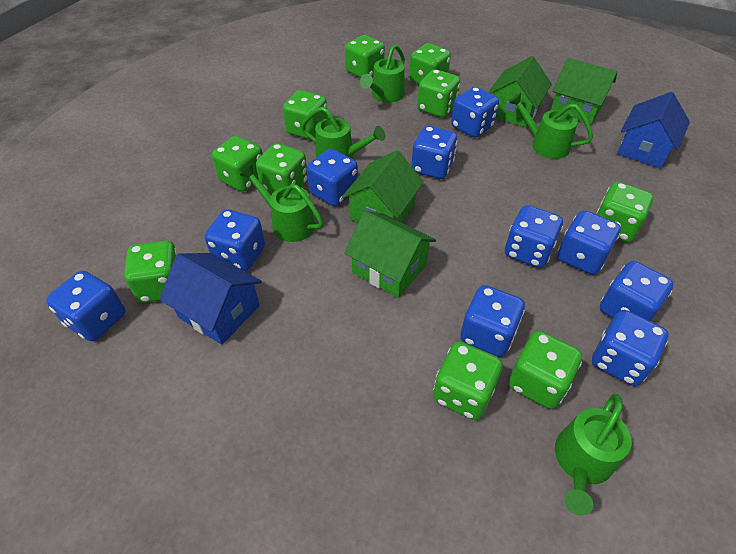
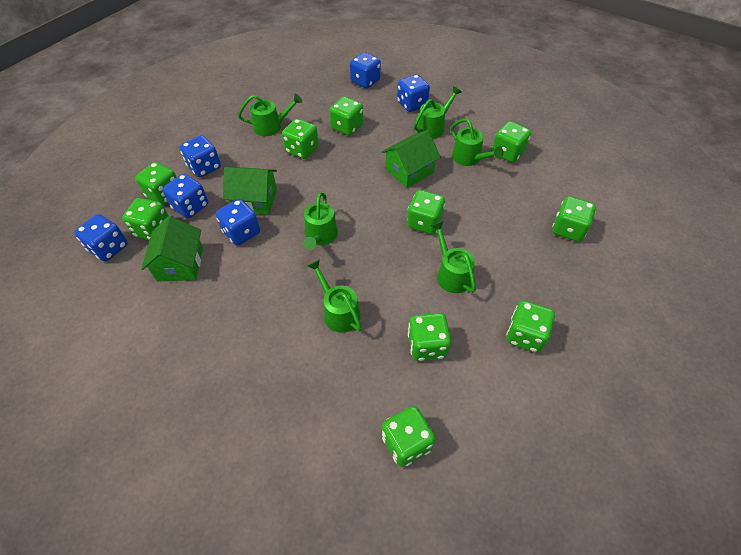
blue dice: 10 -> 6
blue house: 2 -> 0
green house: 4 -> 3
green watering can: 5 -> 6

